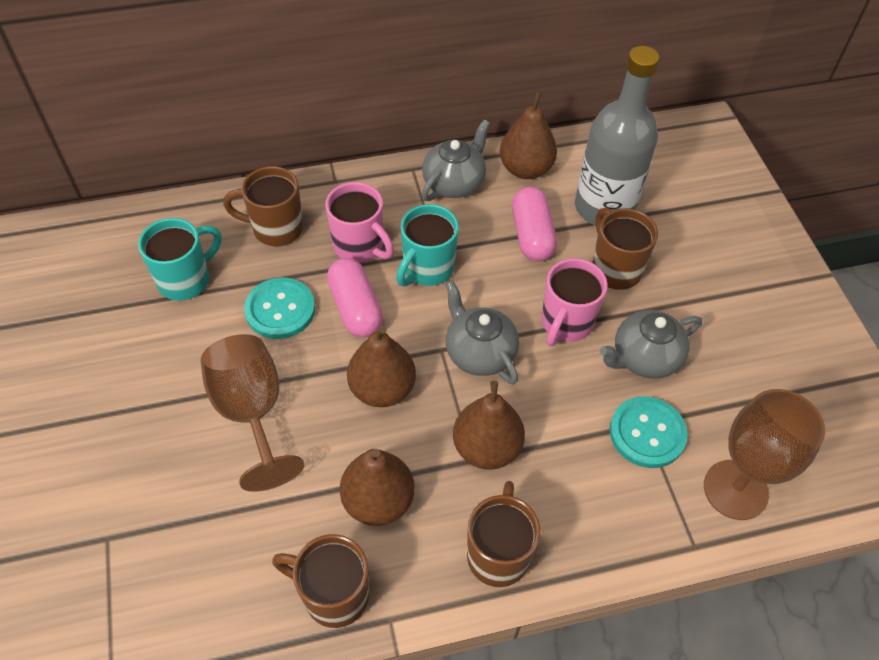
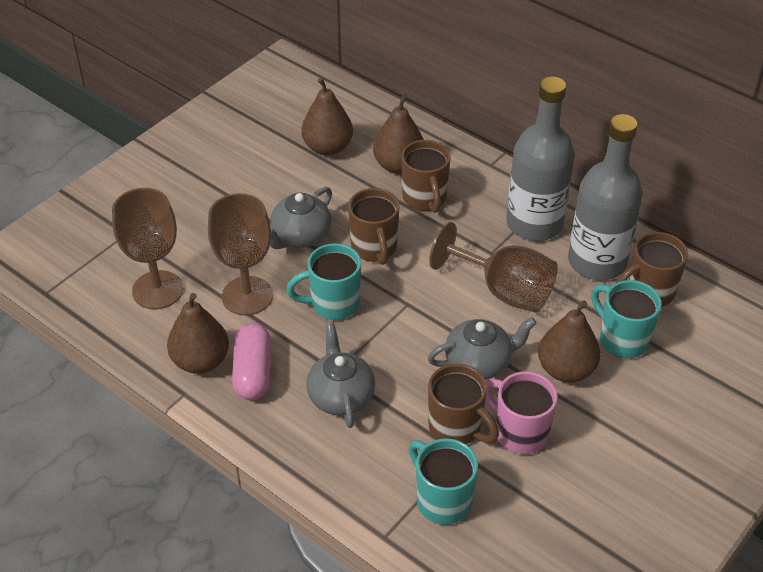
brown goblet: 2 -> 3
grey bottle: 1 -> 2
pink capsule: 2 -> 1
pink mug: 2 -> 1
turquoise button: 2 -> 0
turquoise mug: 2 -> 3

